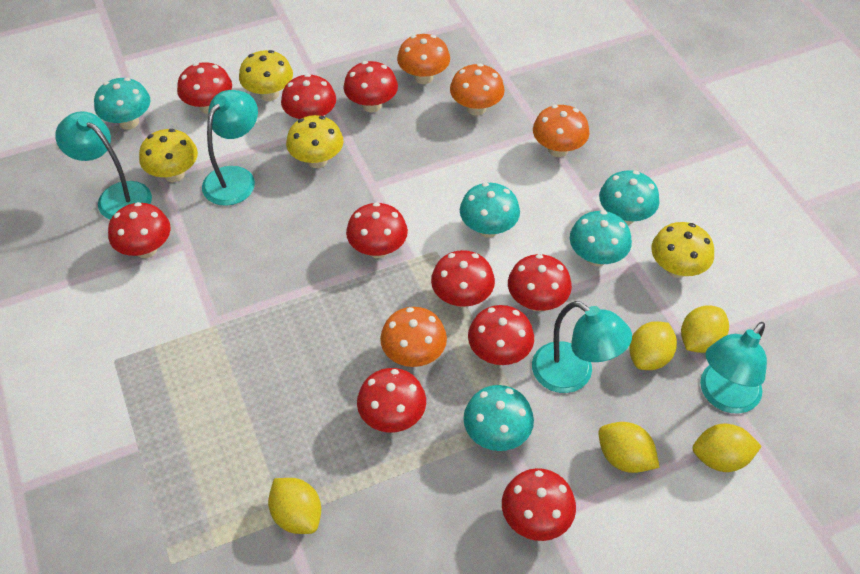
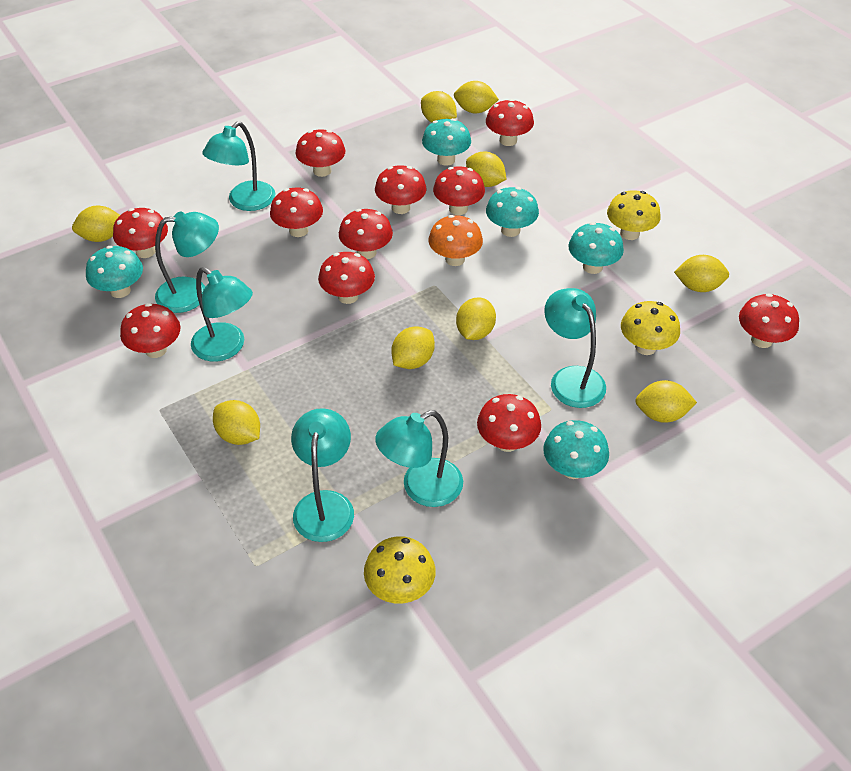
orange mushroom: 4 -> 1
red mushroom: 10 -> 11
turquoise lamp: 4 -> 6
yellow lemon: 5 -> 9
yellow mushroom: 4 -> 3

